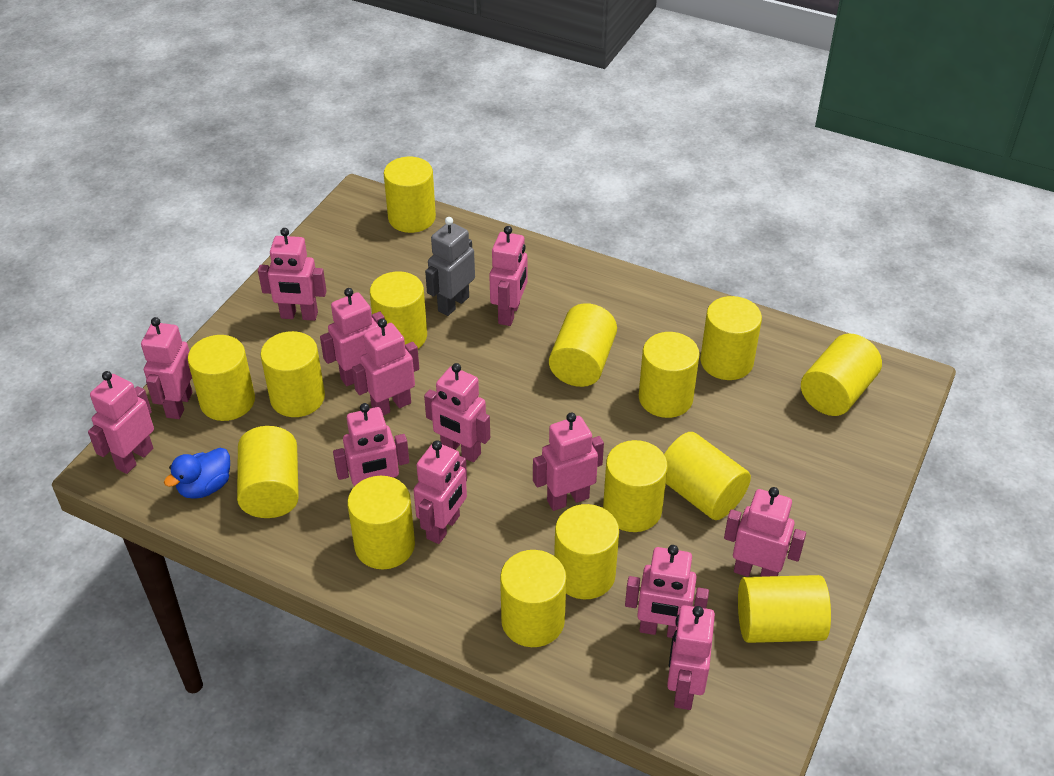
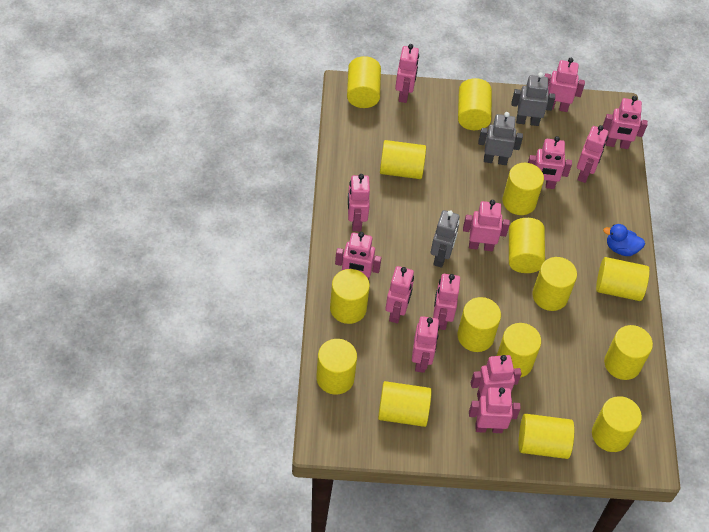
grey robot: 1 -> 3

